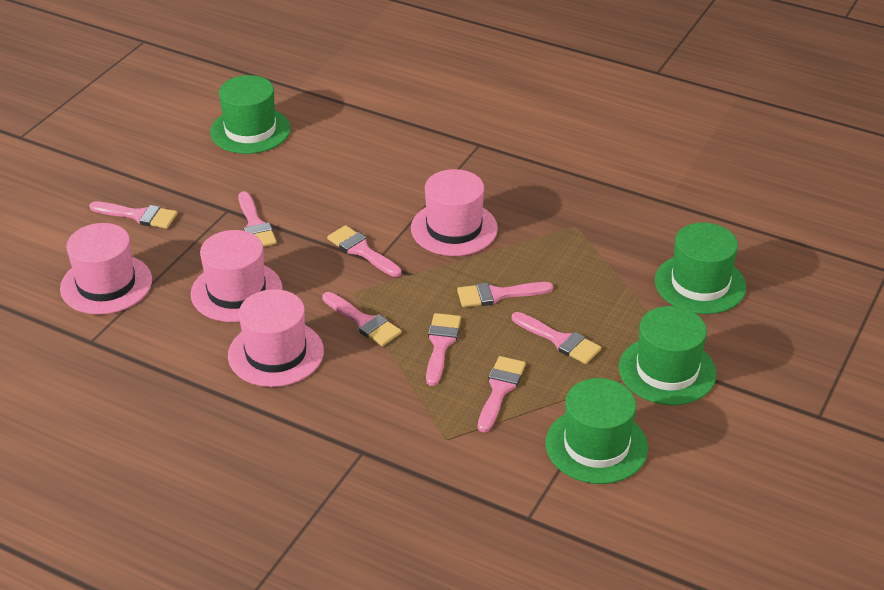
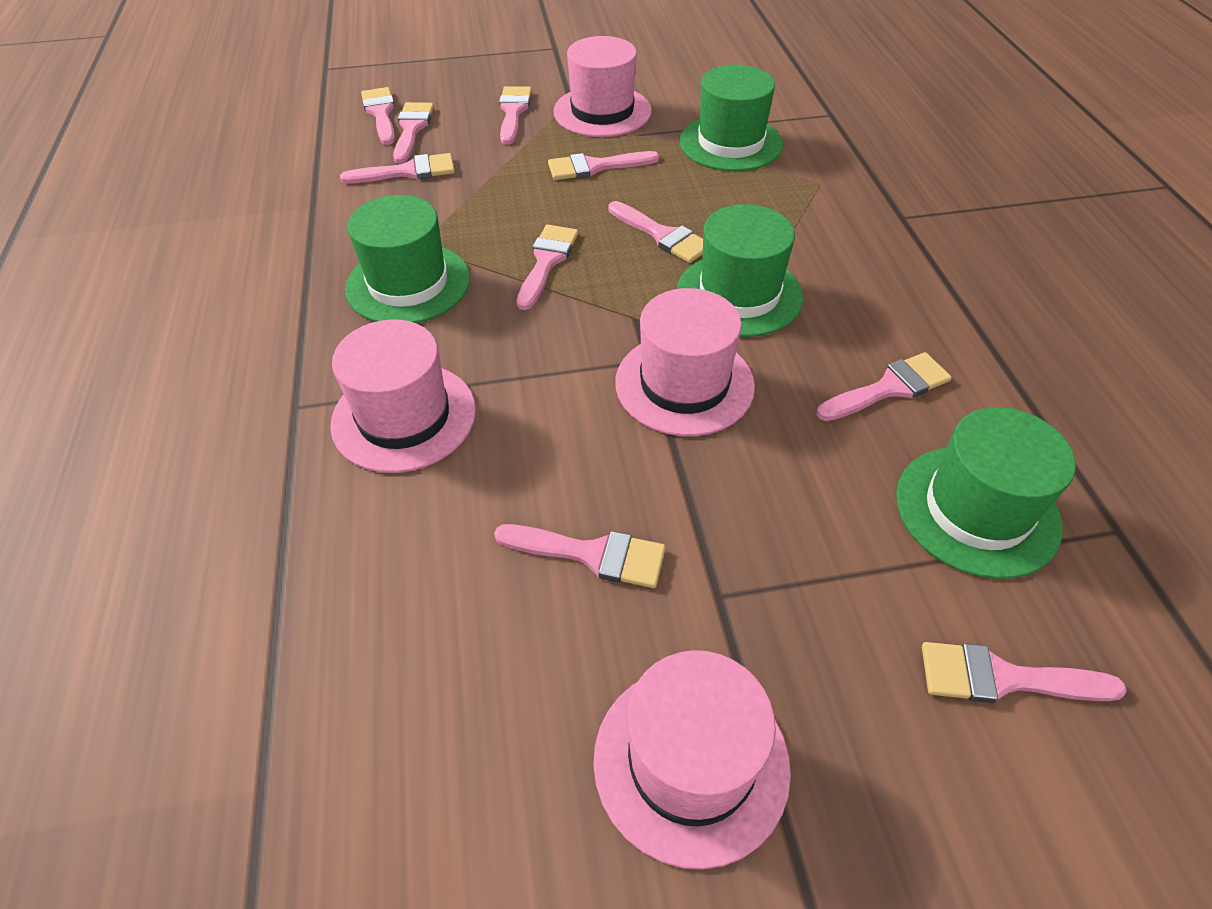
pink brush: 8 -> 10

